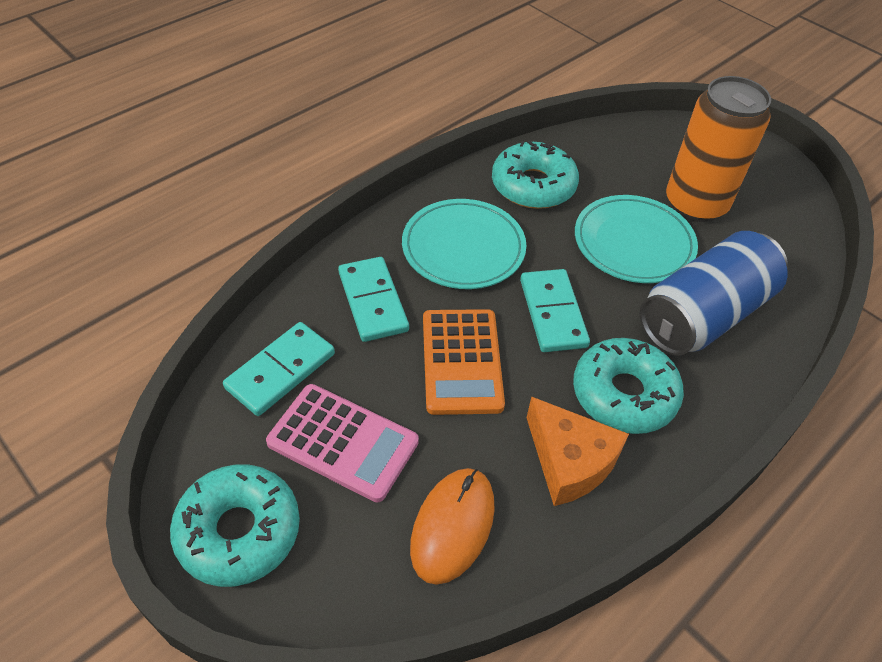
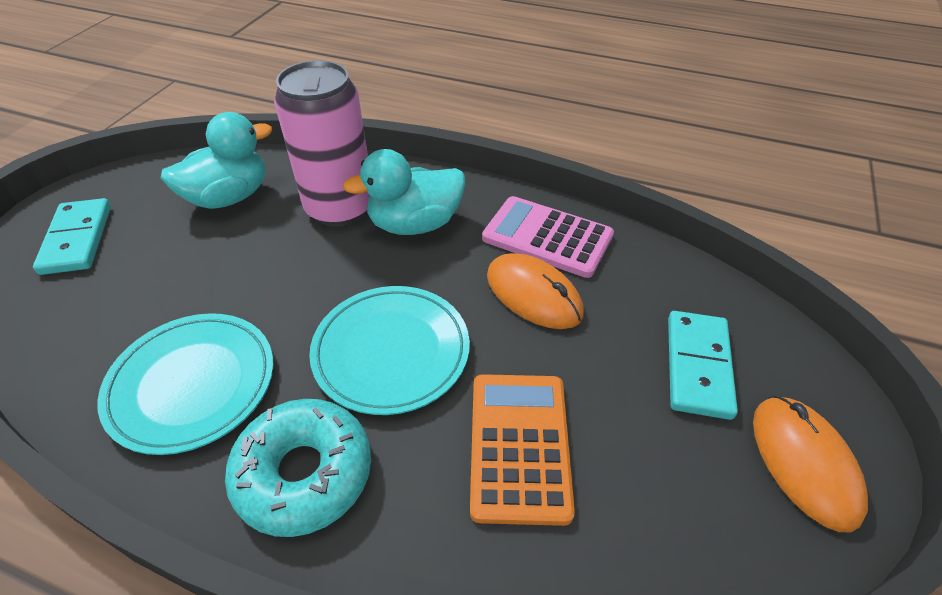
blue can: 1 -> 0
orange can: 1 -> 0
orange cheese: 1 -> 0
orange mouse: 1 -> 2
pink can: 0 -> 1
turquoise domino: 3 -> 2
turquoise donut: 3 -> 1
turquoise duck: 0 -> 2

